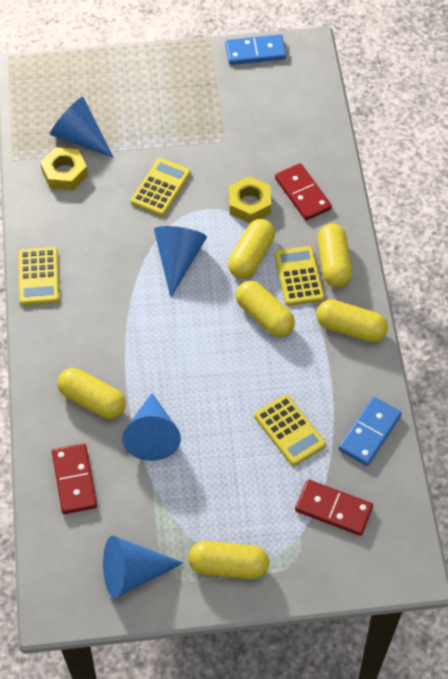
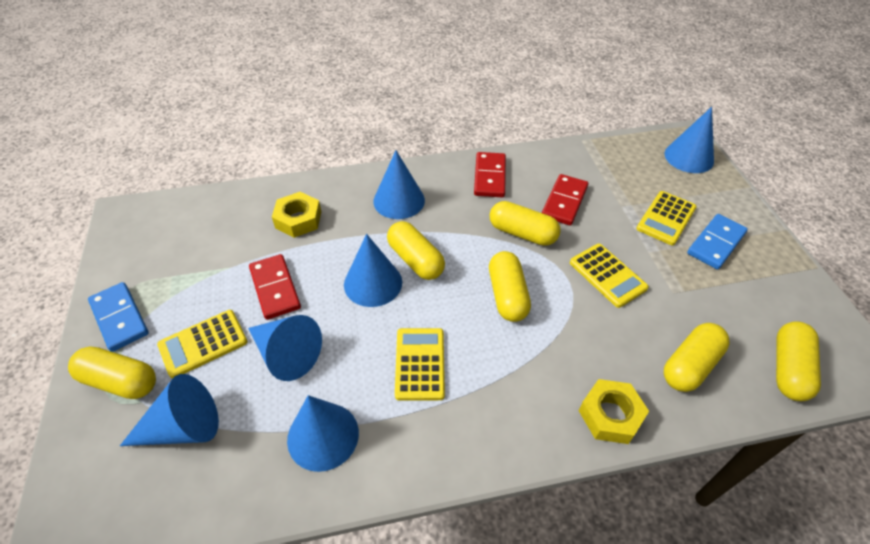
blue cone: 4 -> 6

